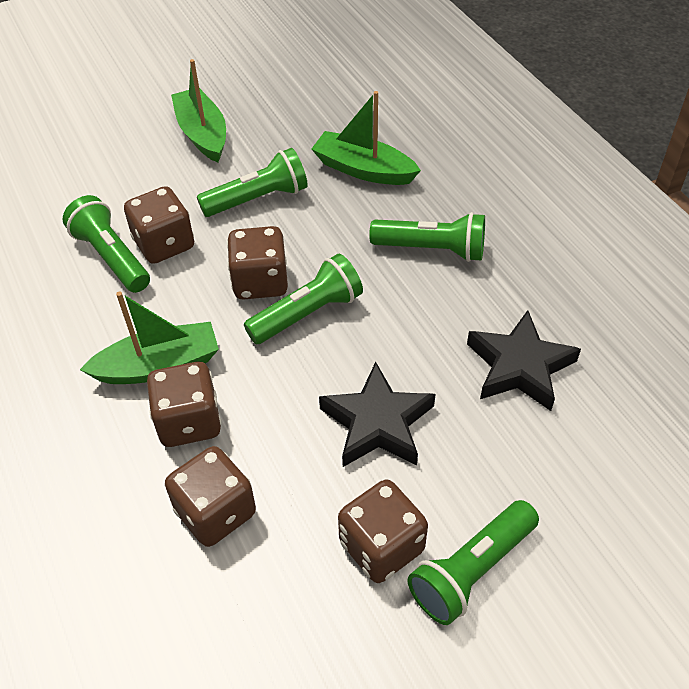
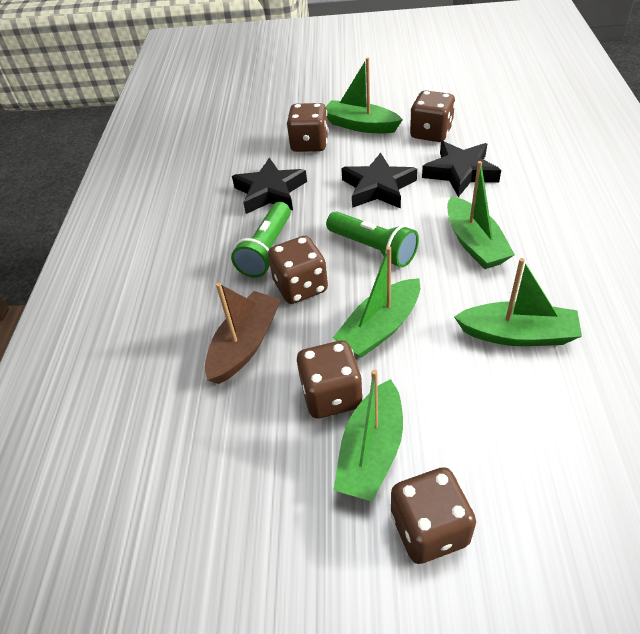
black star: 2 -> 3
brown boat: 0 -> 1
green boat: 3 -> 5
green flashlight: 5 -> 2

